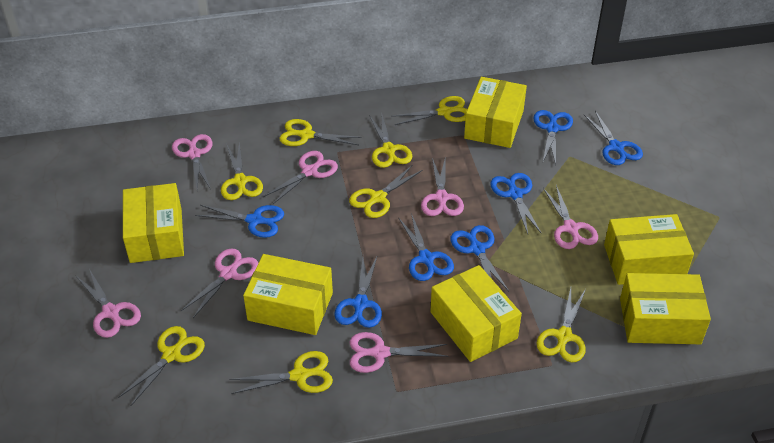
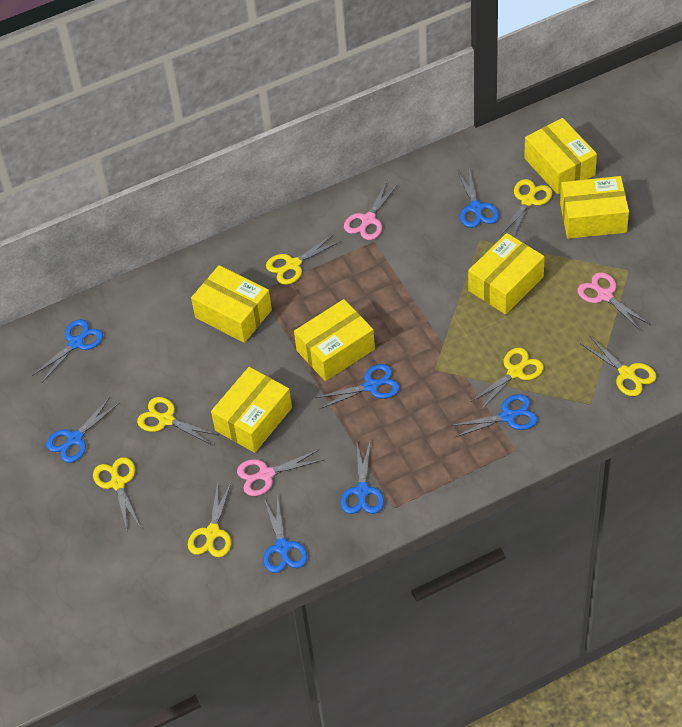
pink scissors: 7 -> 3
yellow scissors: 8 -> 7

